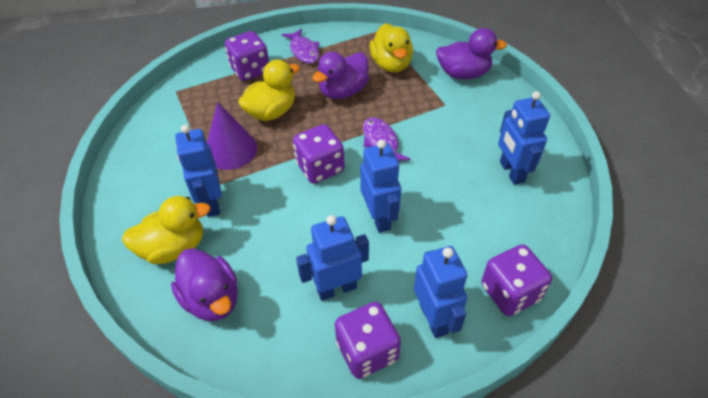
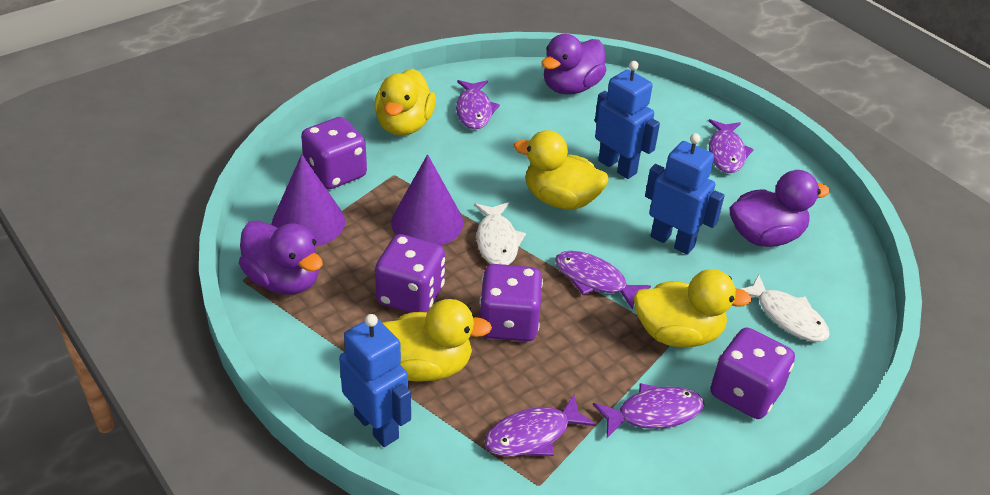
blue robot: 5 -> 3
purple cone: 1 -> 2
purple fish: 2 -> 5
white fish: 0 -> 2
yellow duck: 3 -> 4

